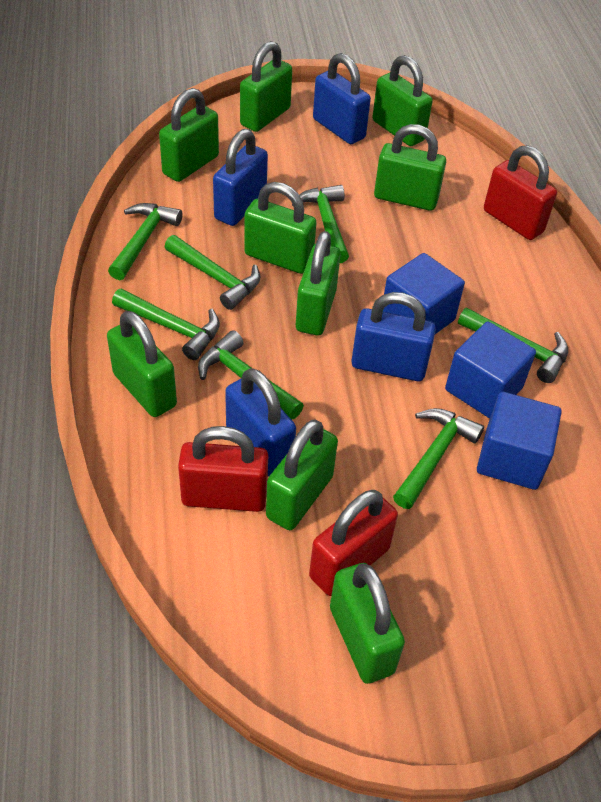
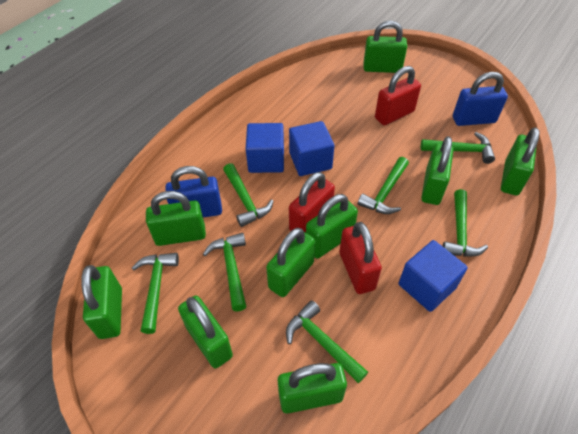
blue padlock: 4 -> 2

